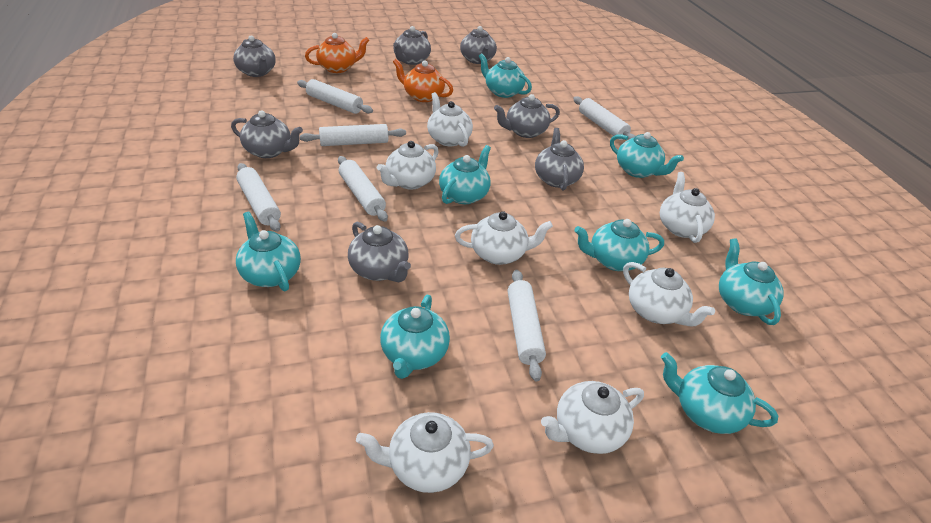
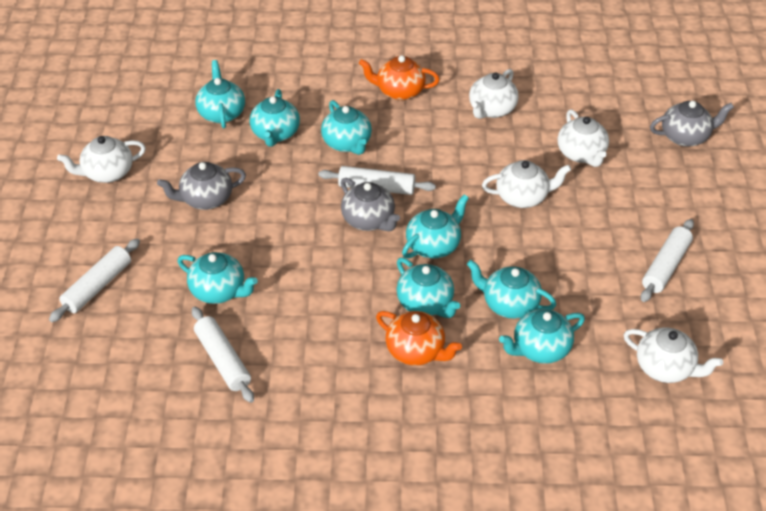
grey teapot: 7 -> 3
white rolling pin: 6 -> 4
white teapot: 7 -> 5

